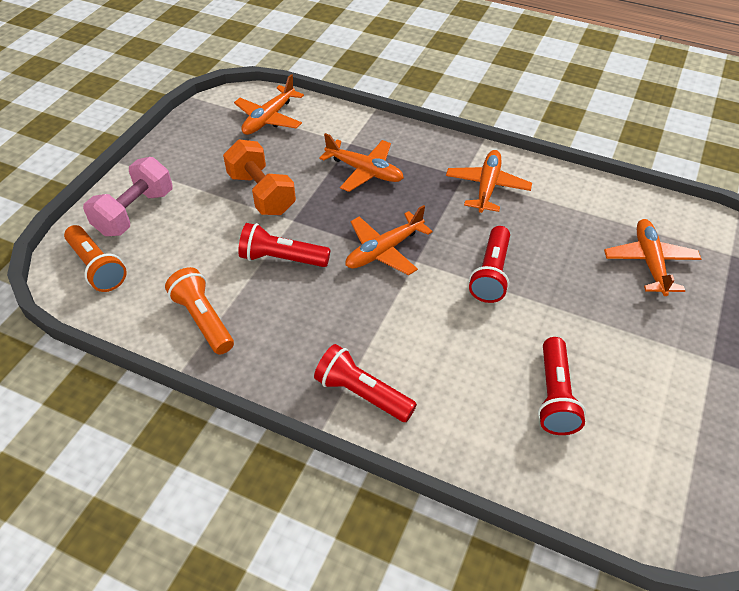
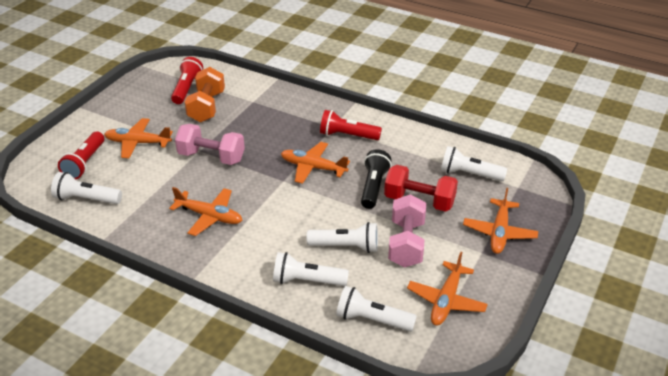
black flashlight: 0 -> 1
orange flashlight: 2 -> 0
pink dumbbell: 1 -> 2
red dumbbell: 0 -> 1
red flashlight: 4 -> 3
white flashlight: 0 -> 5

